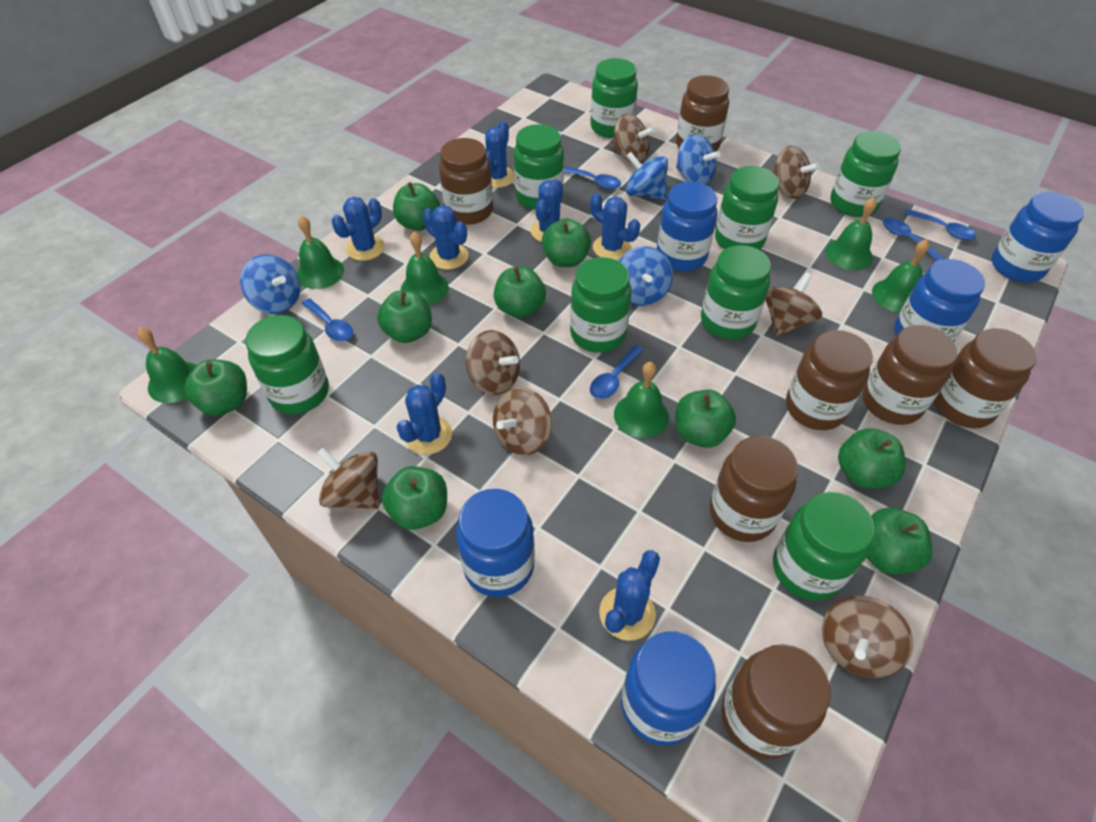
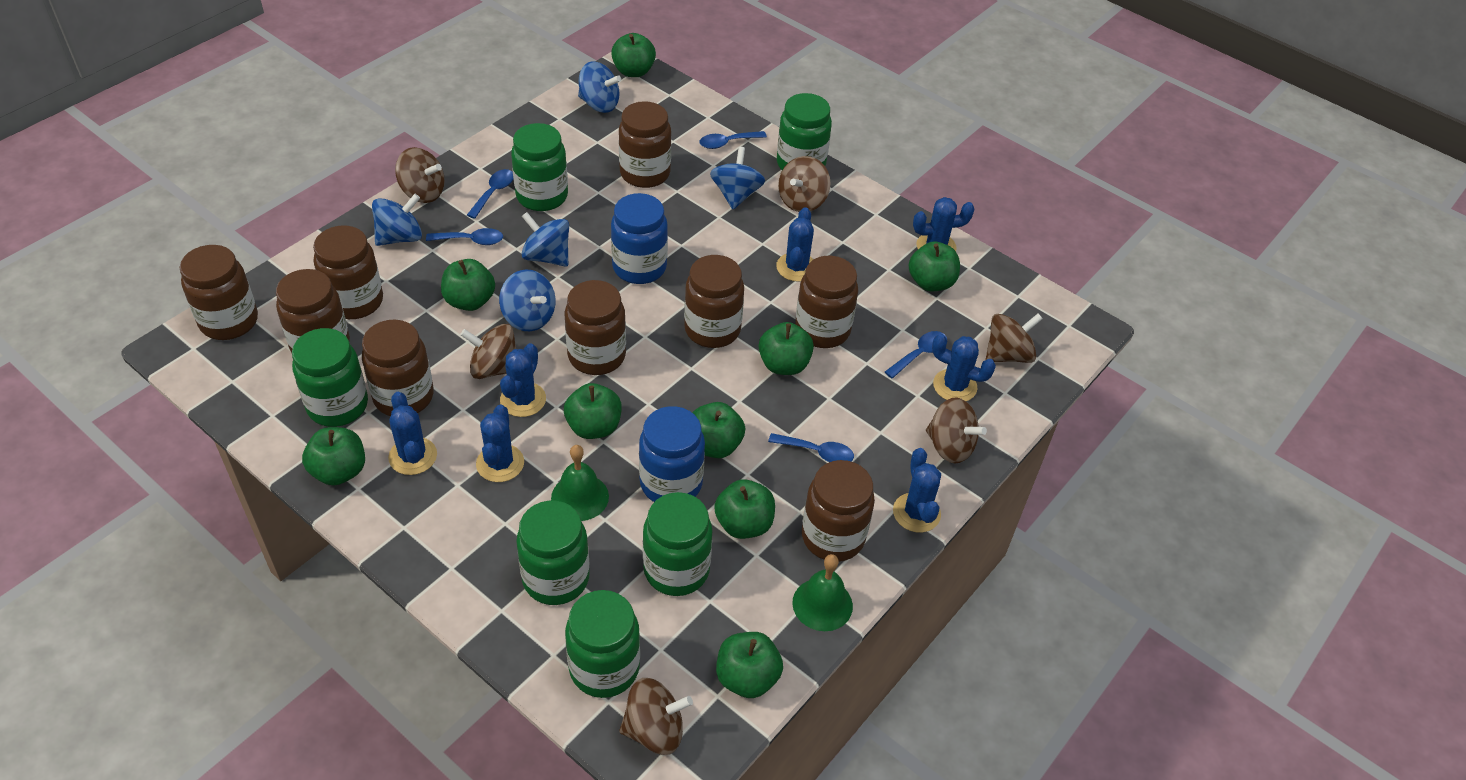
blue jar: 5 -> 2
blue spinning top: 4 -> 5
brown jar: 7 -> 9
brown spinning top: 7 -> 6
green bell: 6 -> 2
green jar: 8 -> 6

